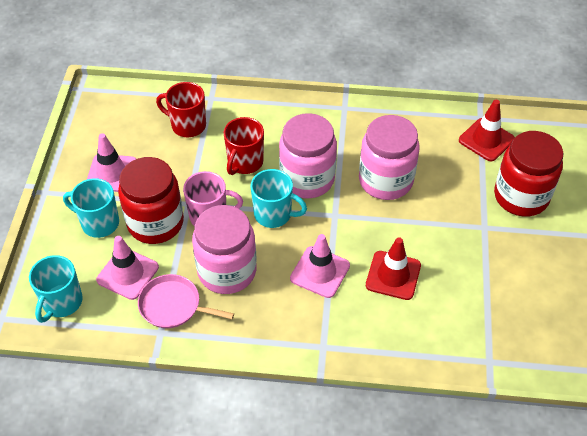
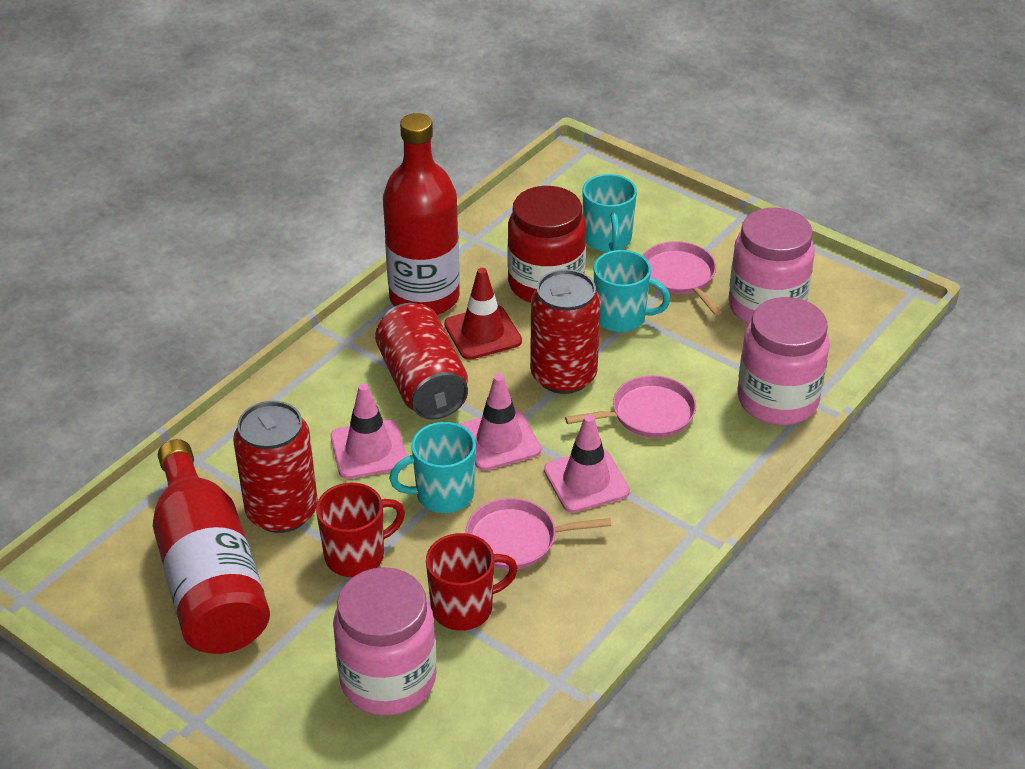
pink mug: 1 -> 0
pink pan: 1 -> 3
red bottle: 0 -> 2
red can: 0 -> 3
red jar: 2 -> 1
red traffic cone: 2 -> 1

